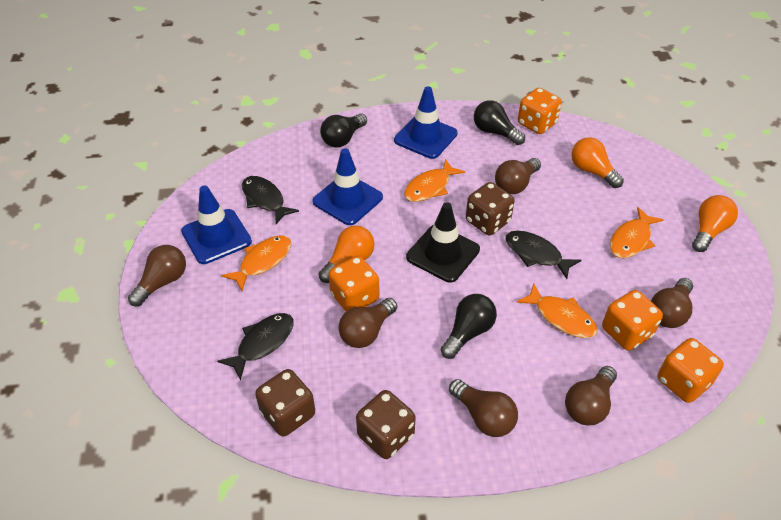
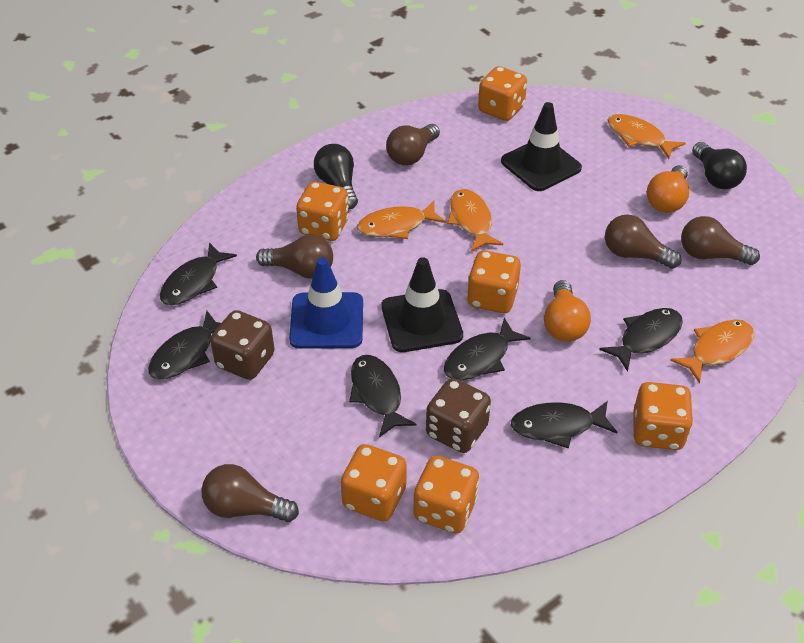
black fish: 3 -> 6
black light bulb: 3 -> 2
black traffic cone: 1 -> 2
blue traffic cone: 3 -> 1
brown dice: 3 -> 2
brown light bulb: 6 -> 5
orange dice: 4 -> 6
orange light bulb: 3 -> 2

